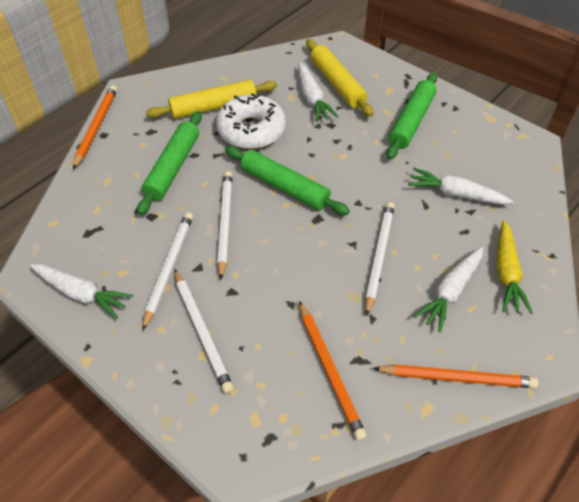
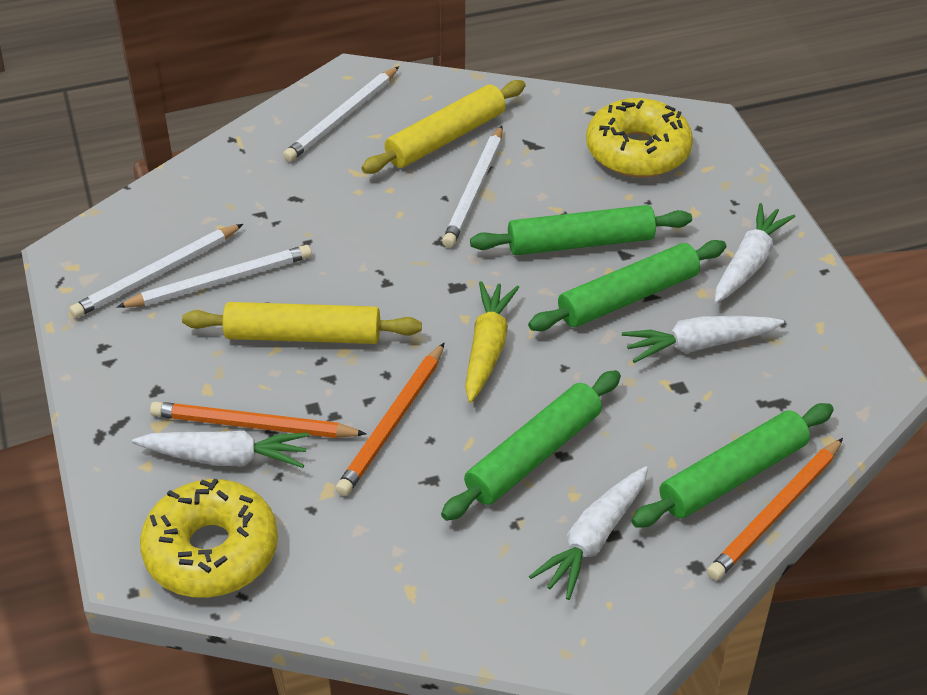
green rolling pin: 3 -> 4
white donut: 1 -> 0
yellow donut: 0 -> 2

